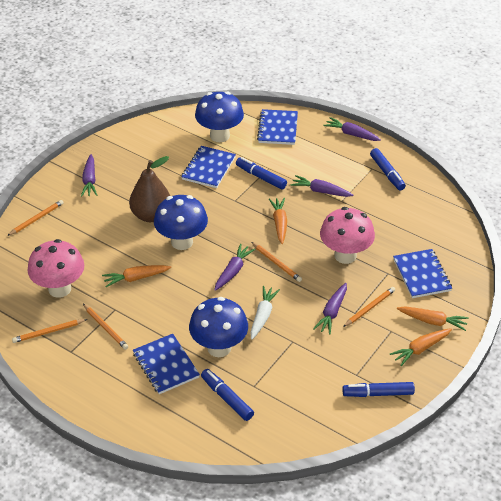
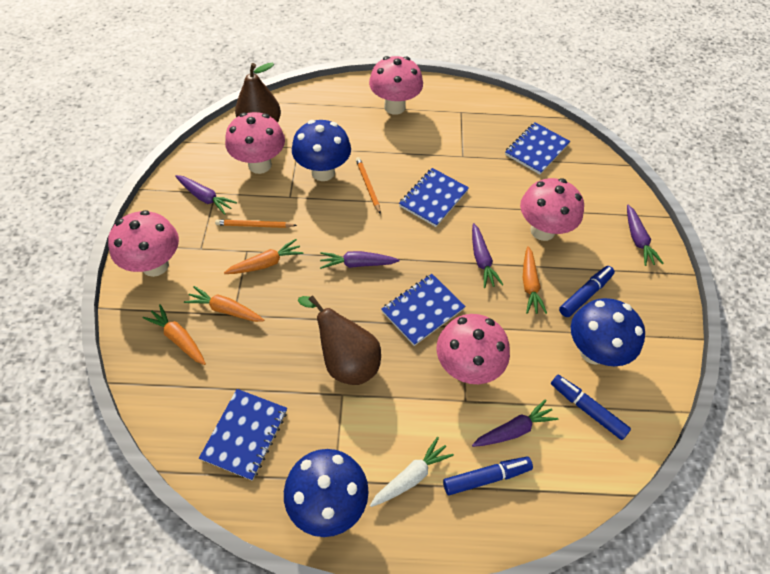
blue marker: 4 -> 3
brown pear: 1 -> 2
orange pencil: 5 -> 2
pink mushroom: 2 -> 5

